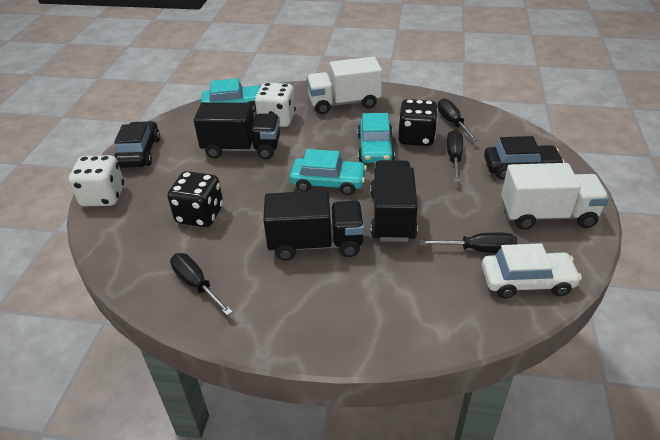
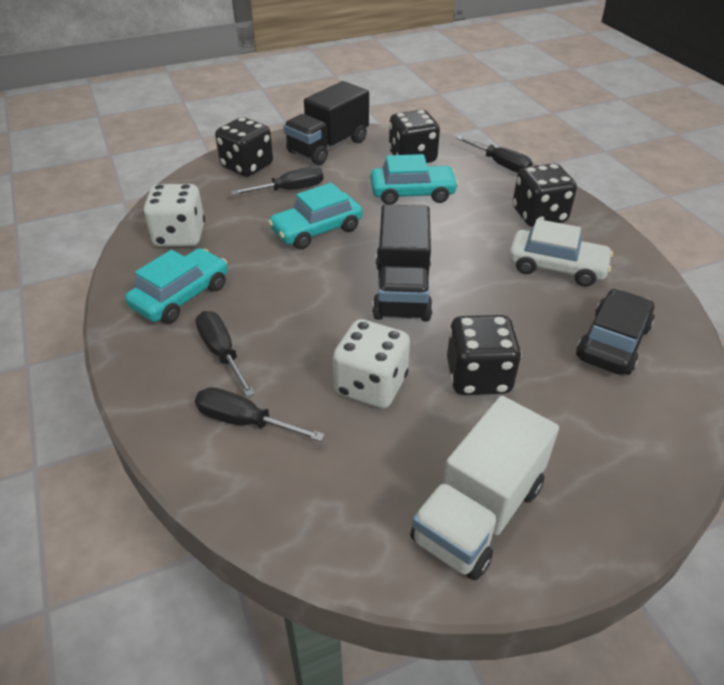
black car: 2 -> 1
black dice: 2 -> 4
black truck: 3 -> 2
white truck: 2 -> 1

